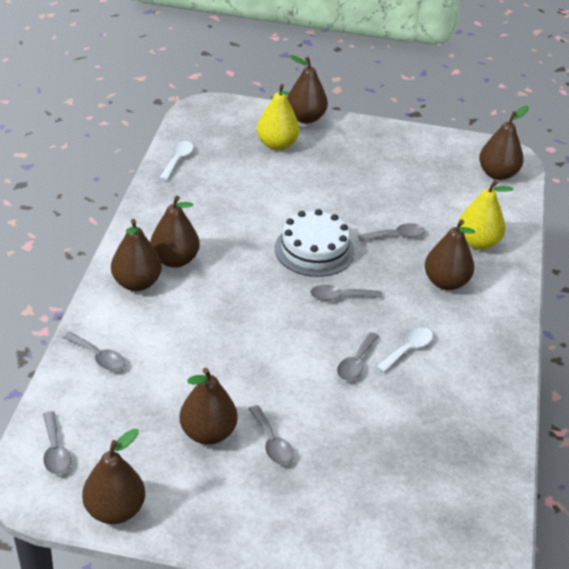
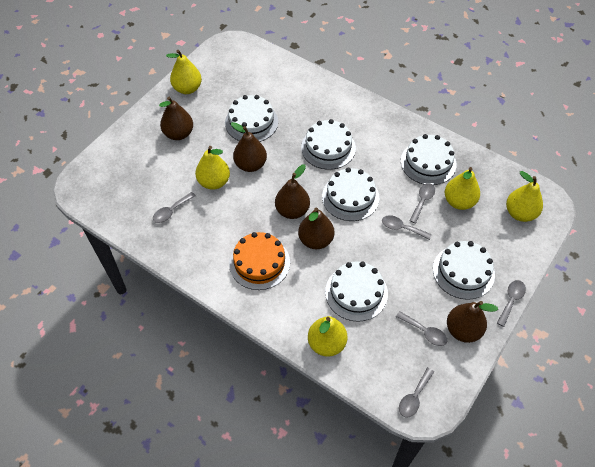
brown pear: 7 -> 5
orange cake: 0 -> 1
white cake: 1 -> 6
white spoon: 2 -> 0
yellow pear: 2 -> 5

